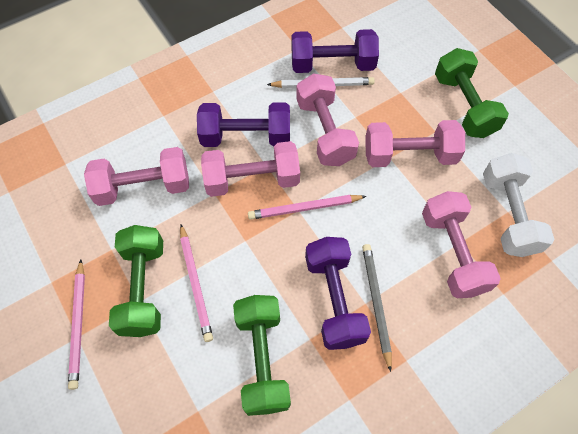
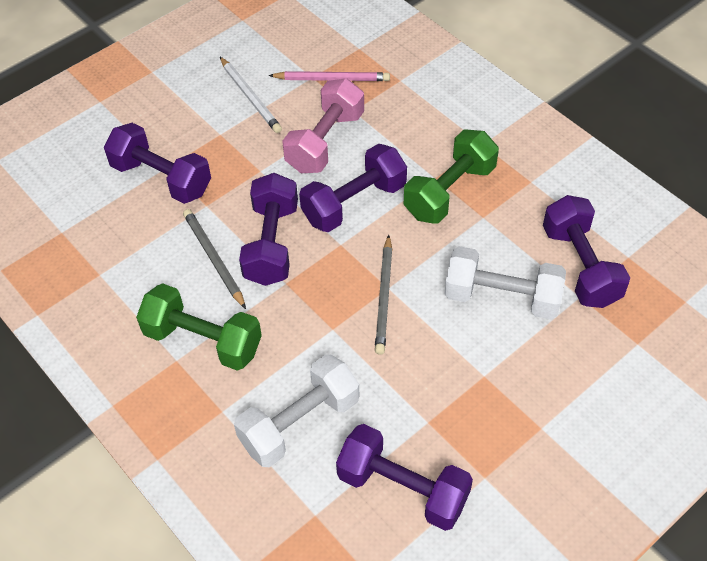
green dumbbell: 3 -> 2
grey pencil: 1 -> 2
pink dumbbell: 5 -> 1
pink pencil: 3 -> 1
purple dumbbell: 3 -> 5
white dumbbell: 1 -> 2

